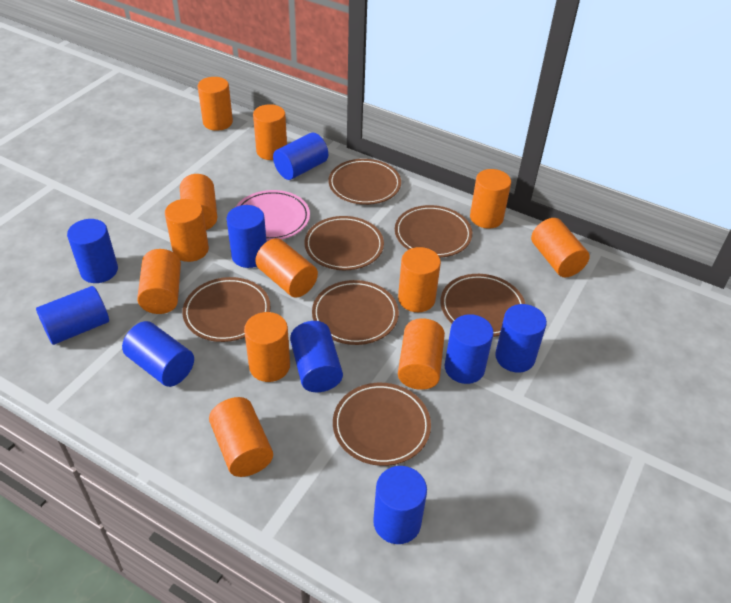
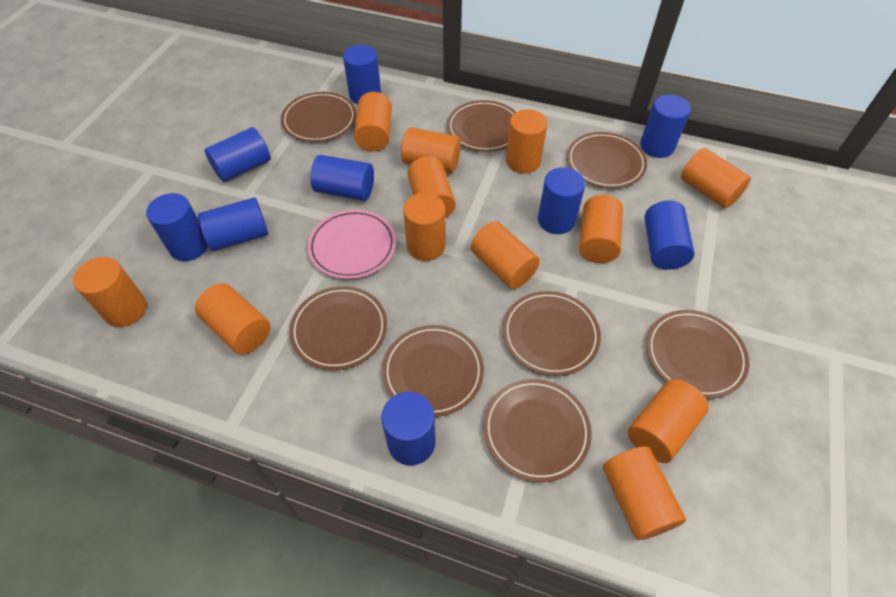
brown plate: 7 -> 8

